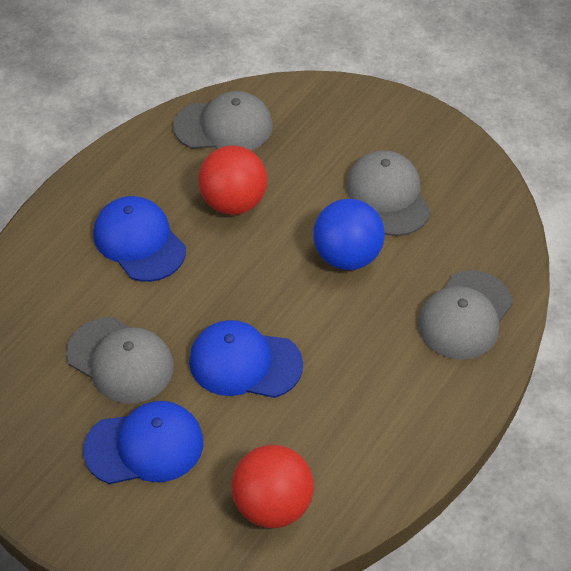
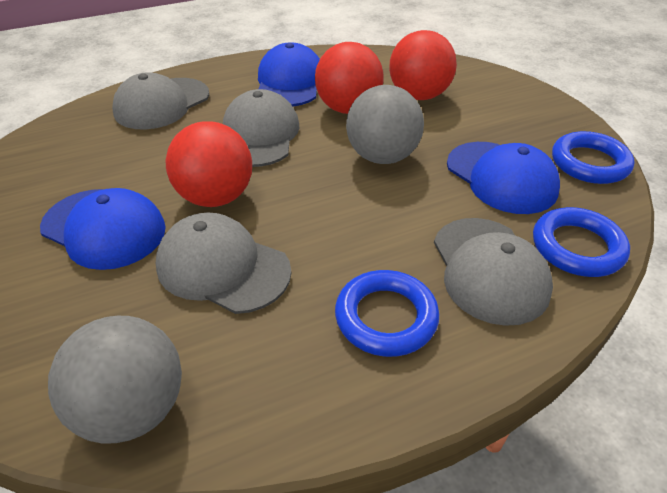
blue ball: 1 -> 0
blue ring: 0 -> 3
grey ball: 0 -> 2
red ball: 2 -> 3

